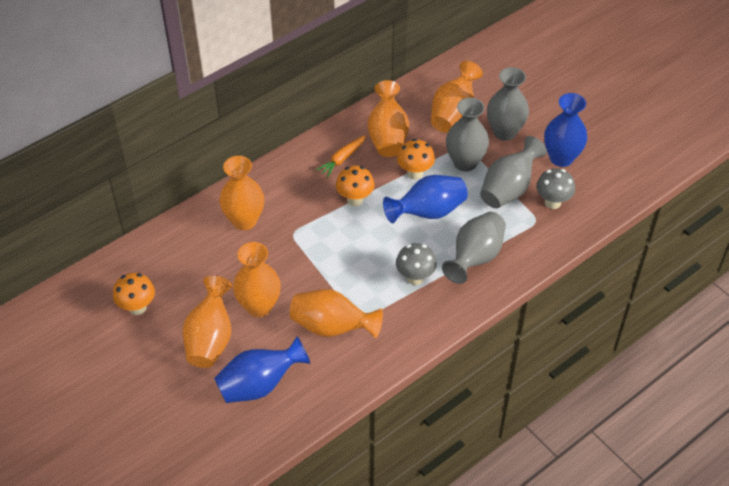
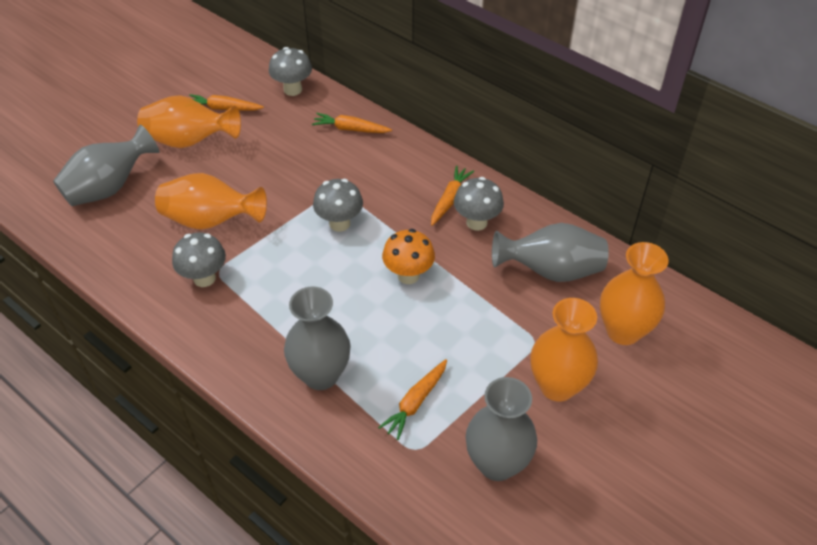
blue vase: 3 -> 0
grey mushroom: 2 -> 4
orange carrot: 1 -> 4
orange mushroom: 3 -> 1
orange vase: 6 -> 4

